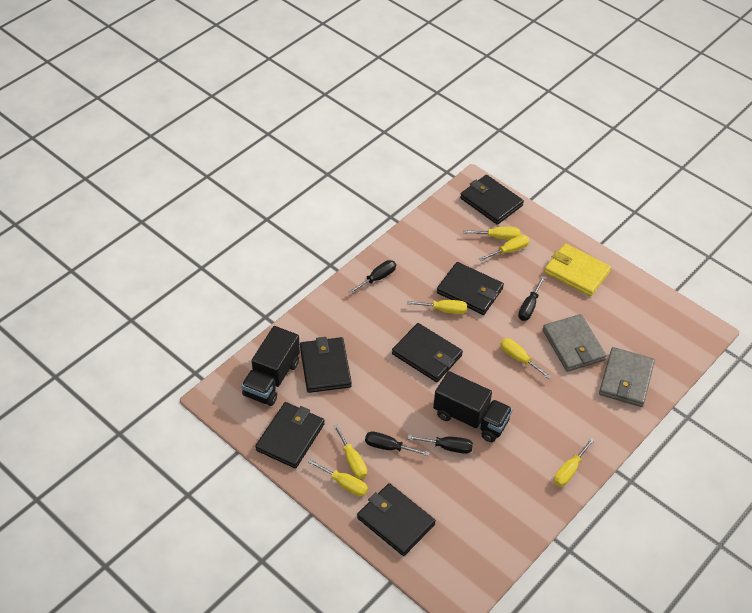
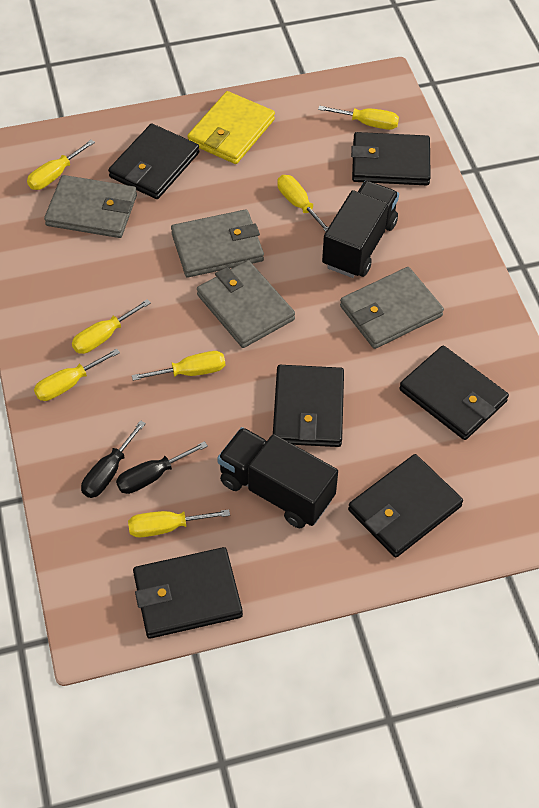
black screwdriver: 4 -> 2
grey wallet: 2 -> 4

